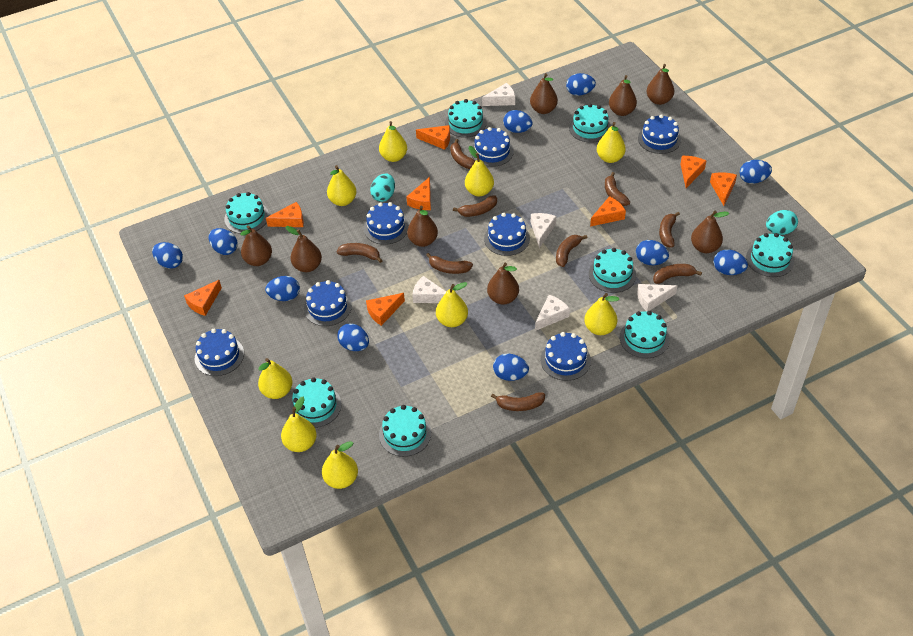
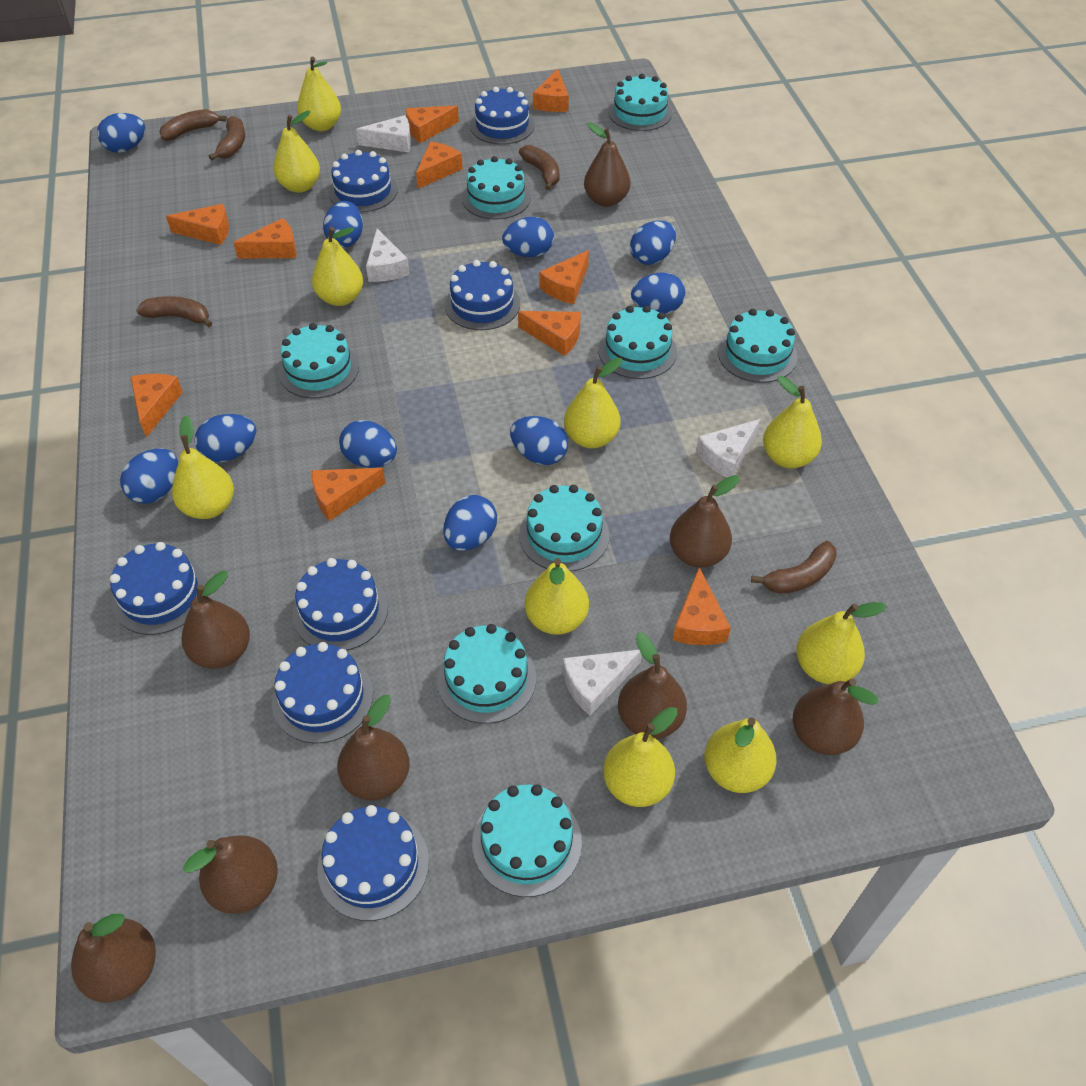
brown banana: 9 -> 5
orange cheese: 8 -> 10
turquoise egg: 2 -> 0
white cheese: 5 -> 4
yellow pear: 9 -> 10

